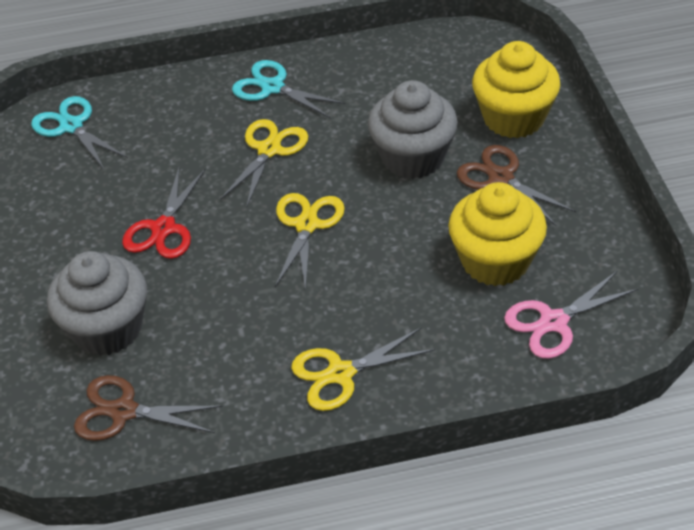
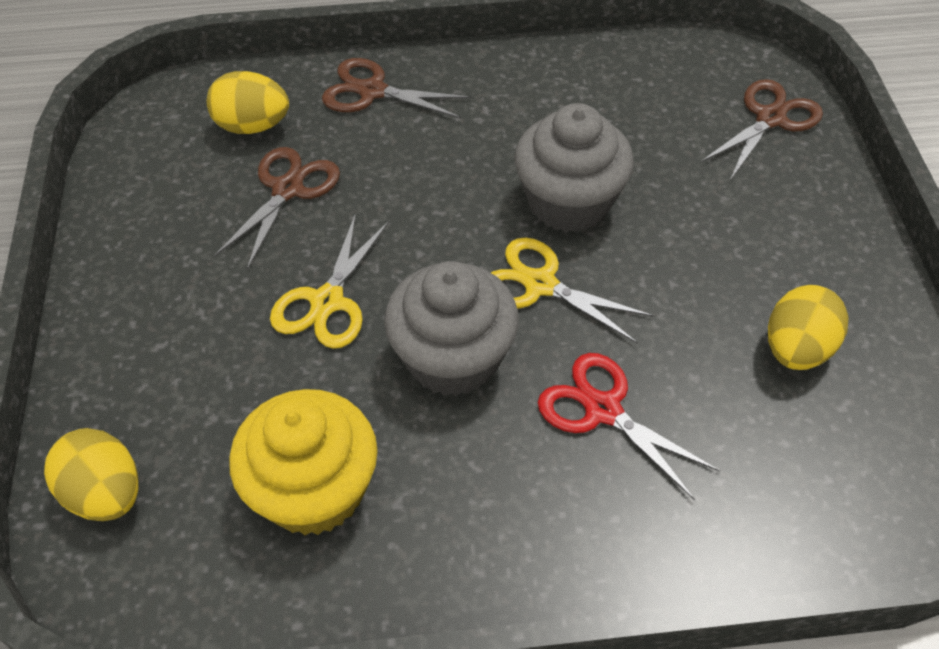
brown scissors: 2 -> 3
pink scissors: 1 -> 0
turquoise scissors: 2 -> 0
yellow cupcake: 2 -> 1
yellow egg: 0 -> 3
yellow scissors: 3 -> 2

